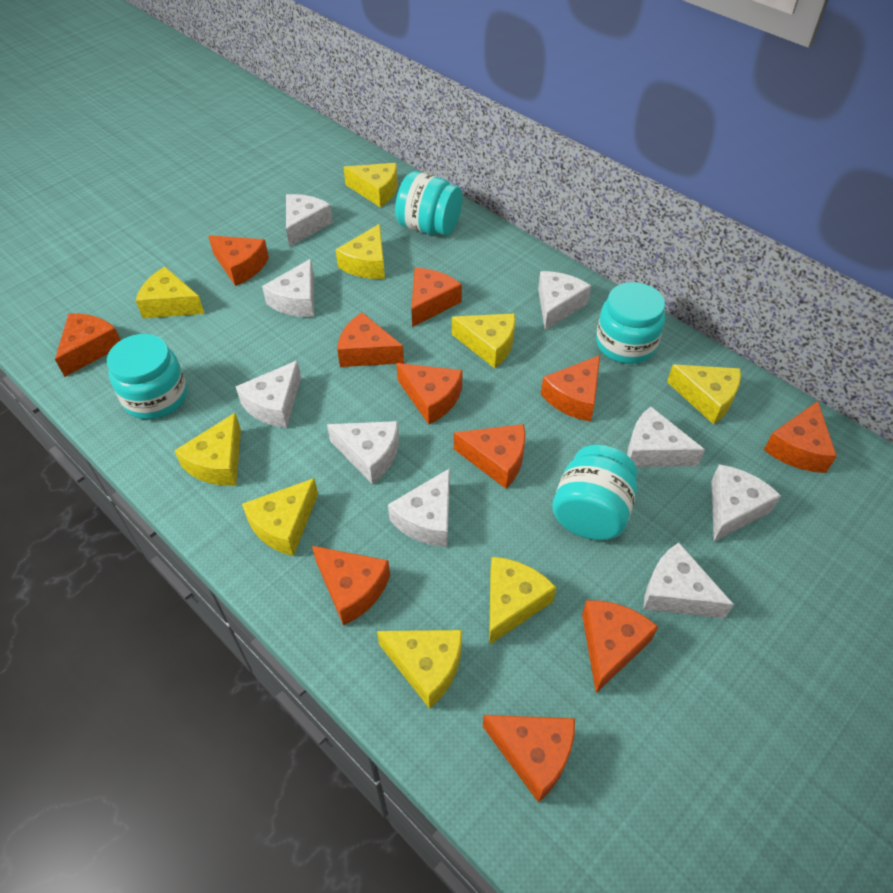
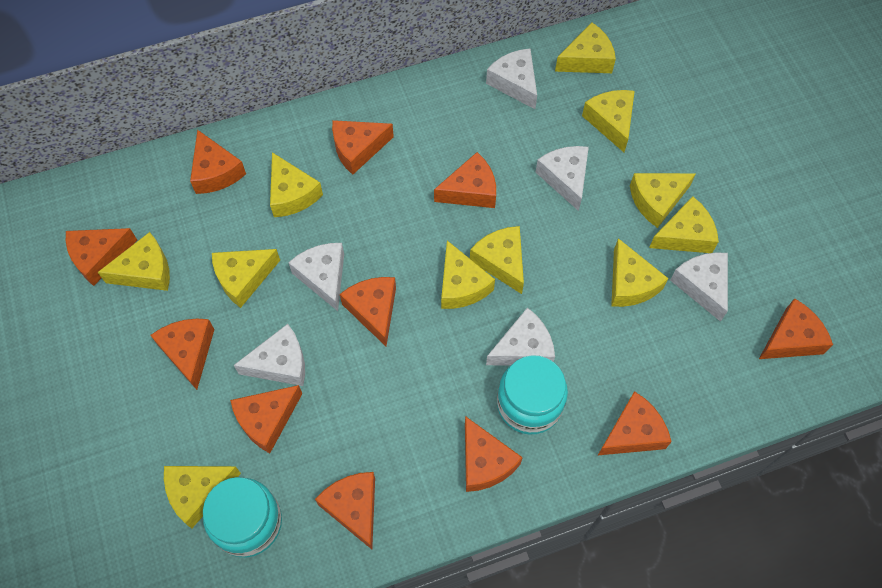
turquoise jar: 4 -> 2
white cheese: 9 -> 6
yellow cheese: 9 -> 11

